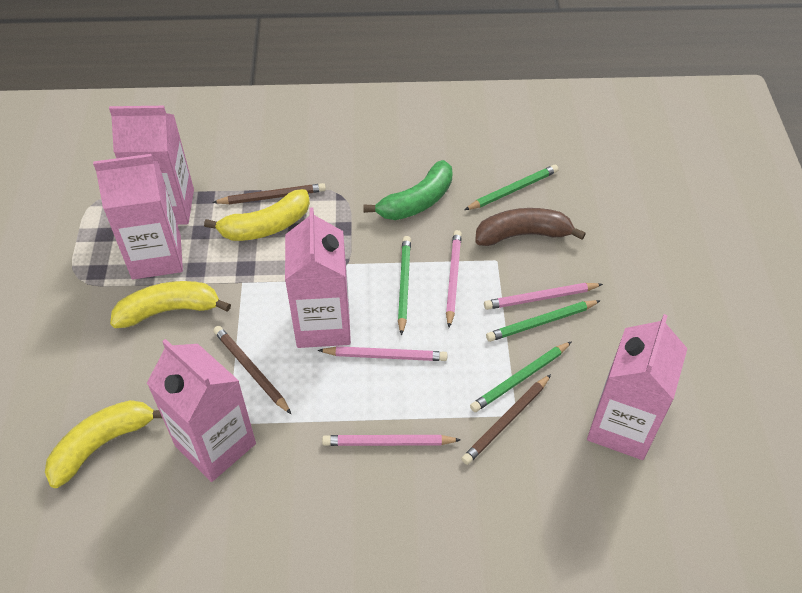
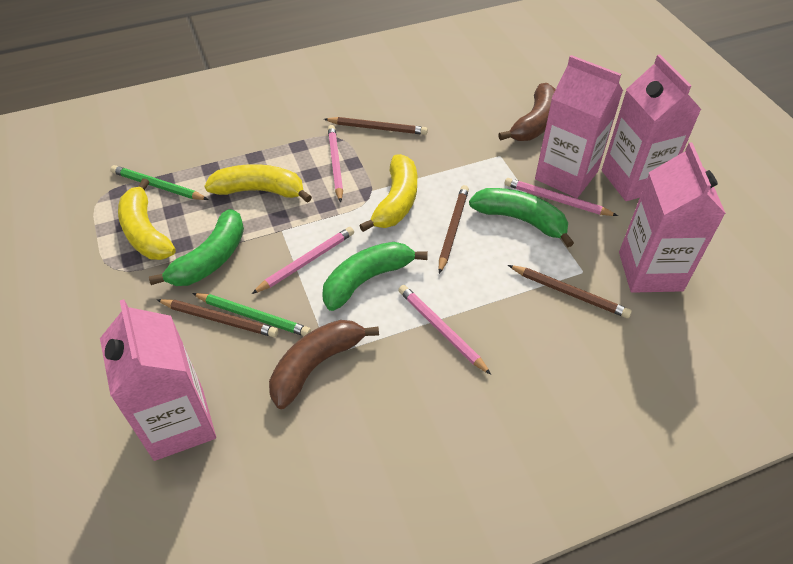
brown banana: 1 -> 2
brown pencil: 3 -> 4
green banana: 1 -> 3
green pencil: 4 -> 2
pink carton: 5 -> 4

